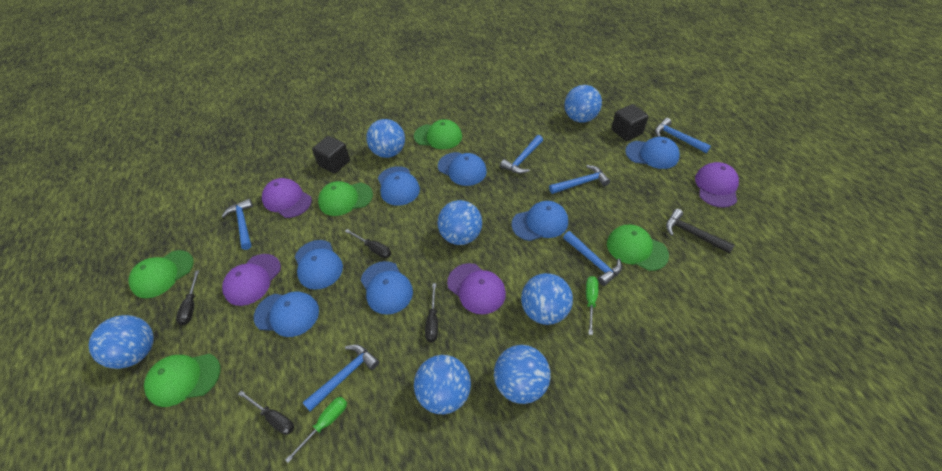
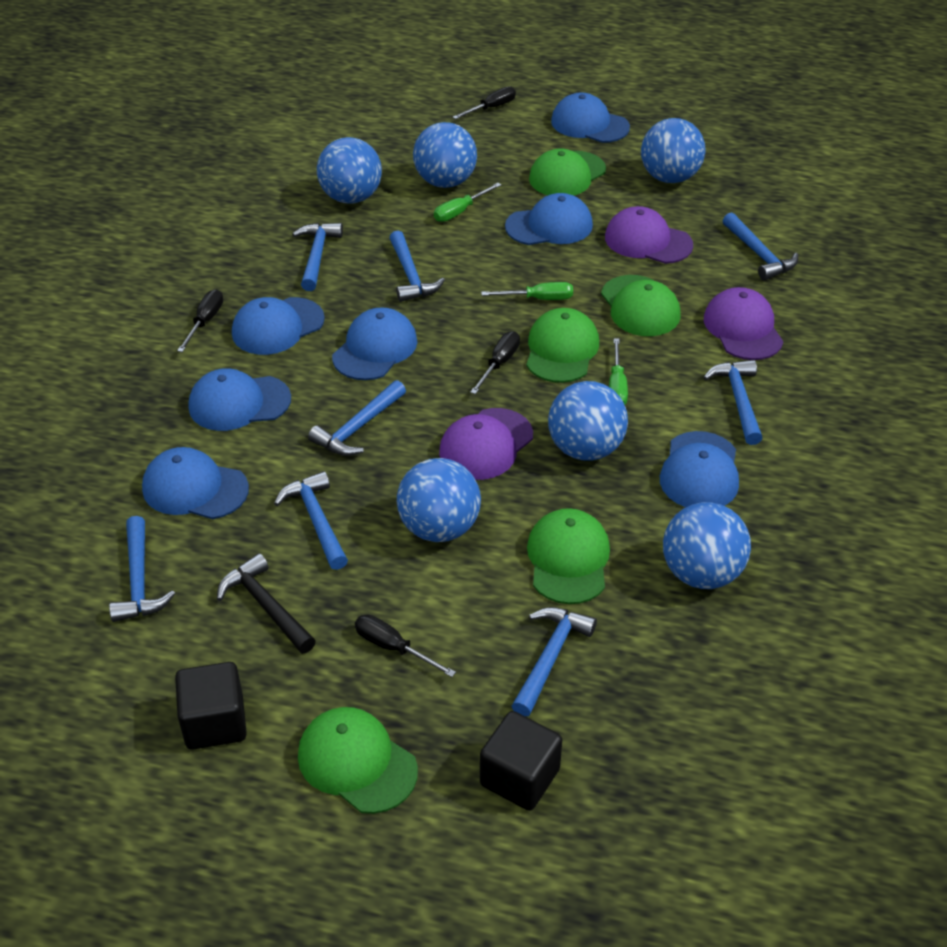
blue ball: 7 -> 6
blue hammer: 6 -> 8
green screwdriver: 2 -> 3
purple cap: 4 -> 3

